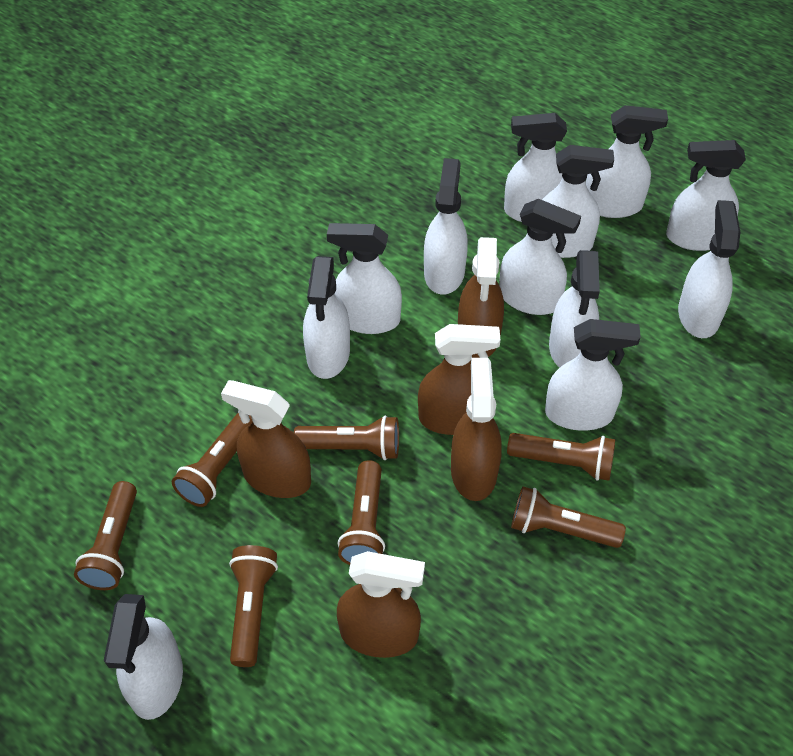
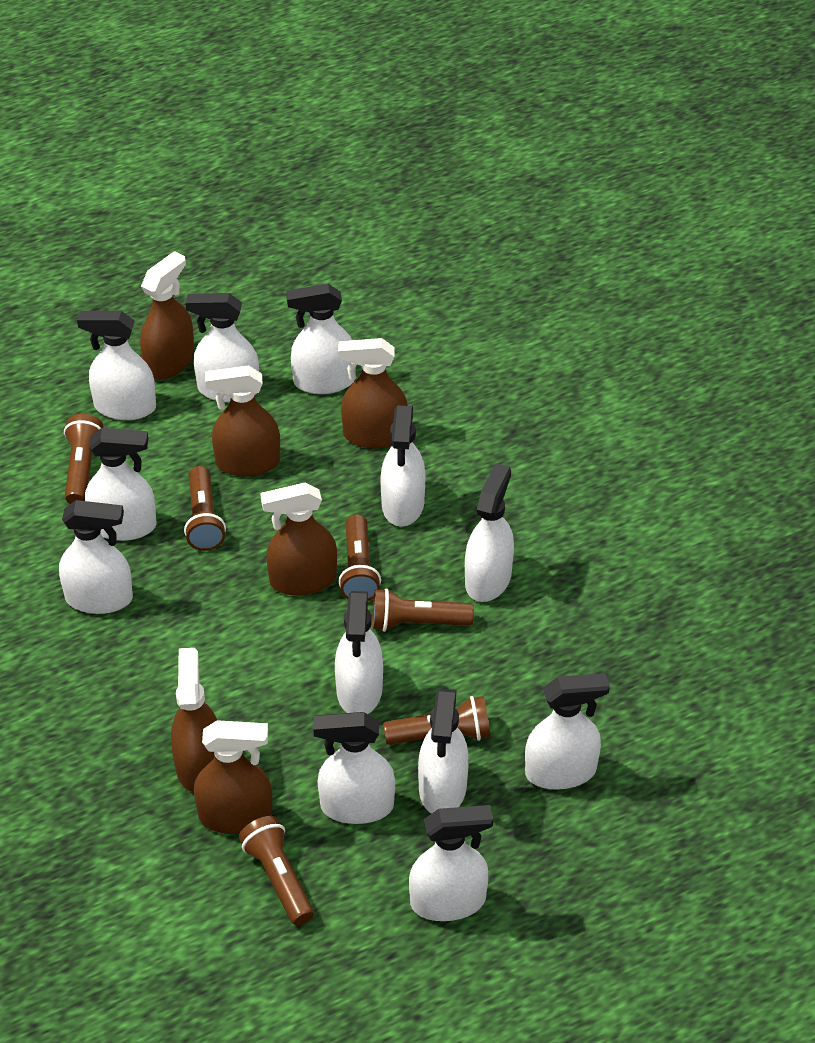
brown flashlight: 7 -> 6
brown spray bottle: 5 -> 6

